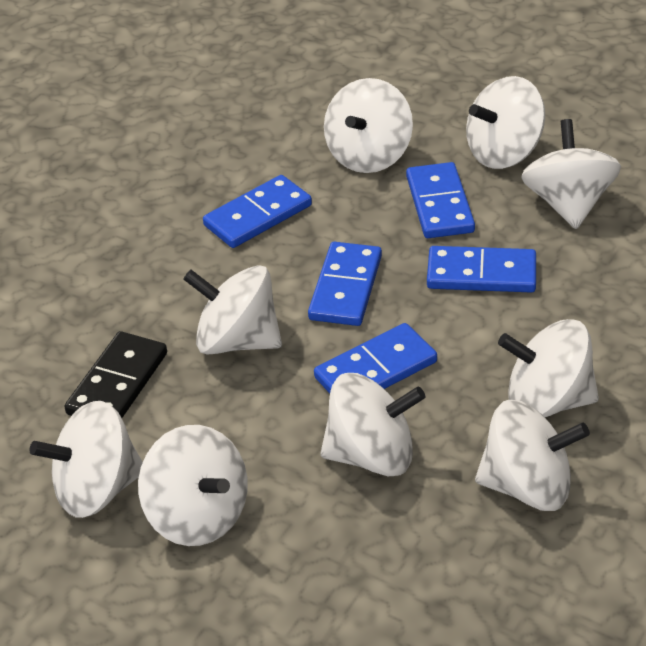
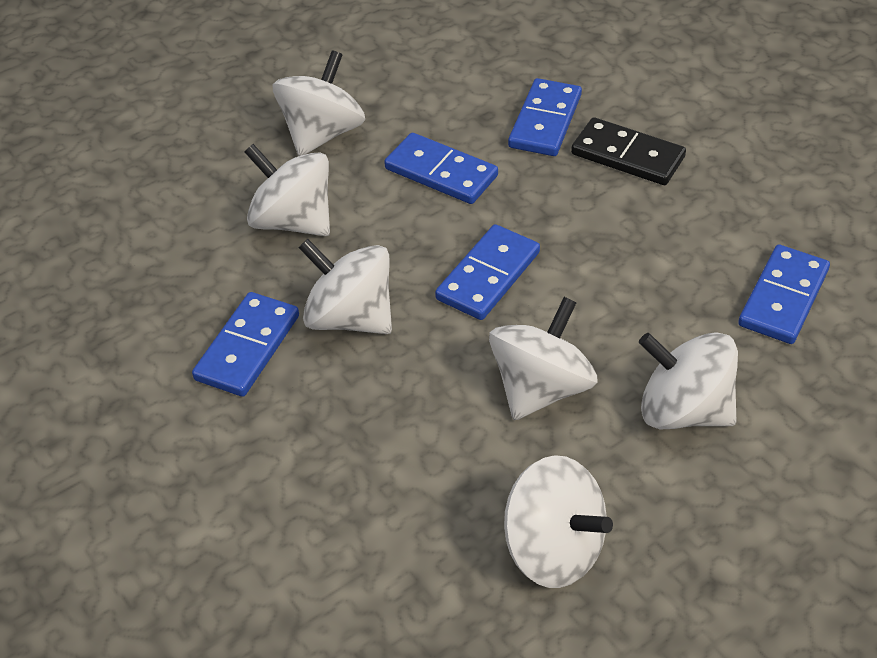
white spinning top: 9 -> 6

